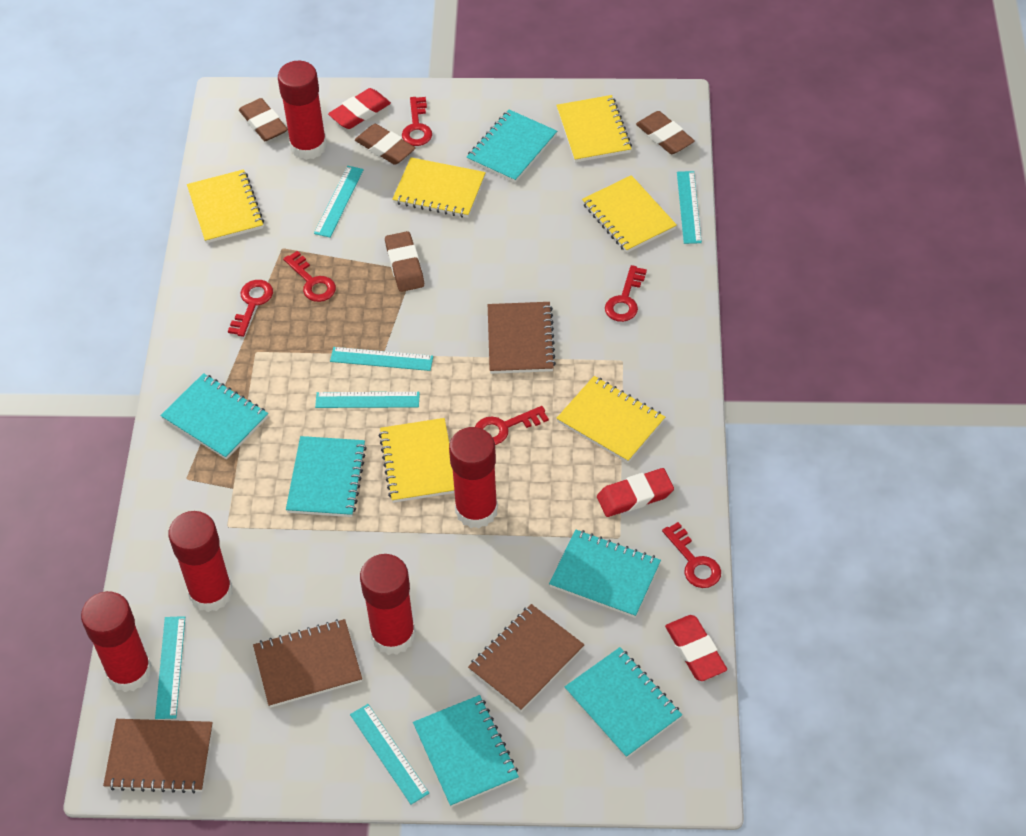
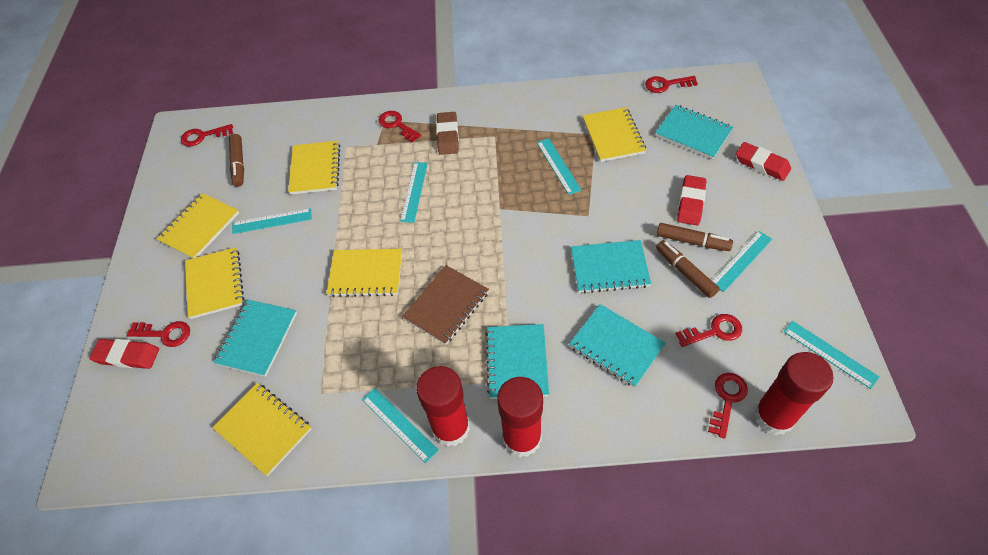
brown eraser: 4 -> 1
brown marker: 0 -> 3
brown notebook: 4 -> 1
red glue stick: 5 -> 3
turquoise notebook: 6 -> 5

